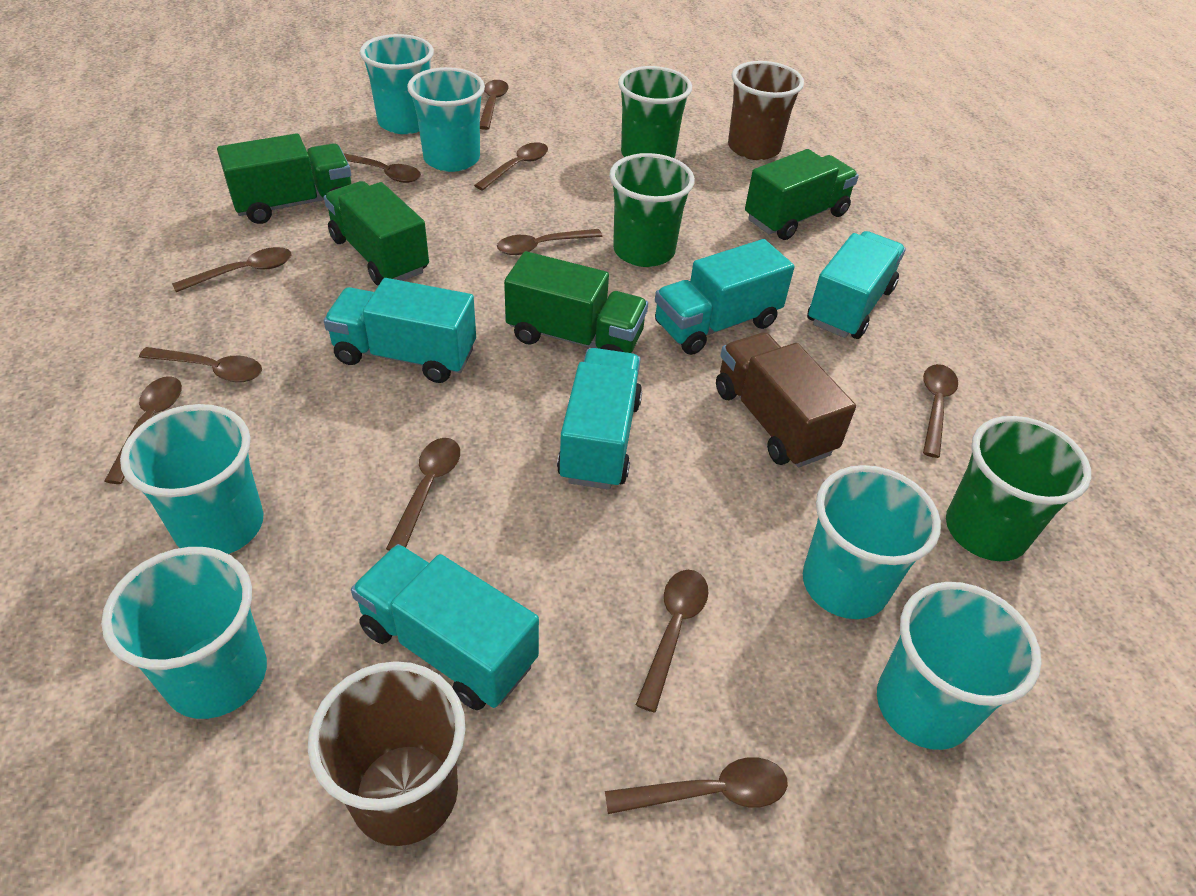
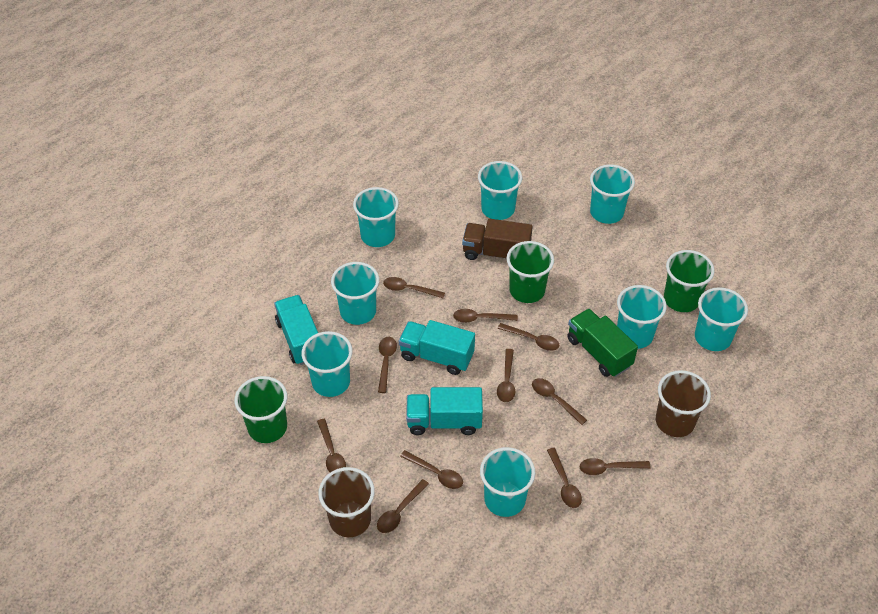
green truck: 4 -> 1
turquoise cup: 6 -> 8
turquoise truck: 5 -> 3

